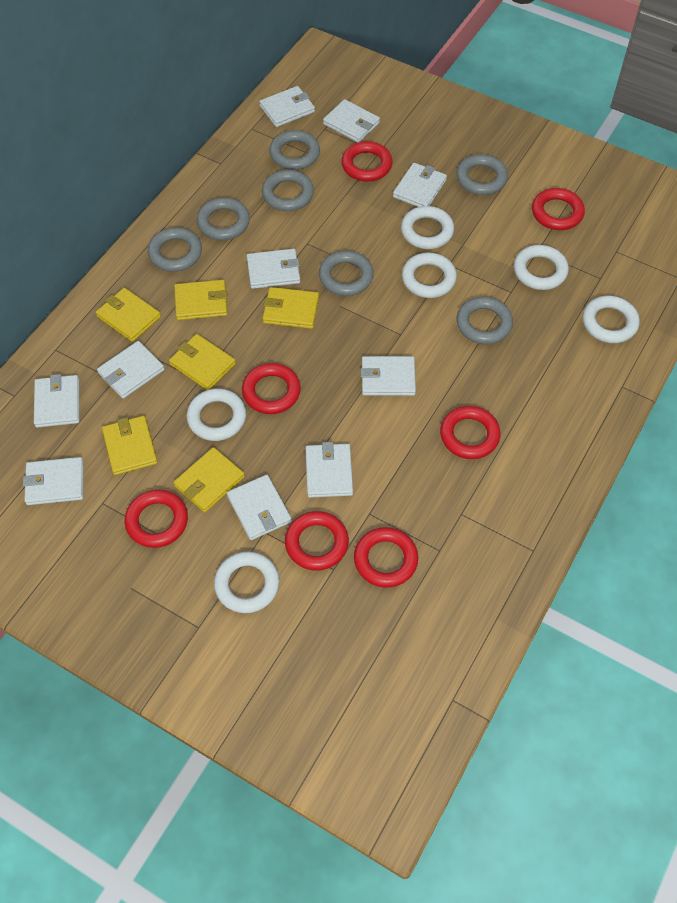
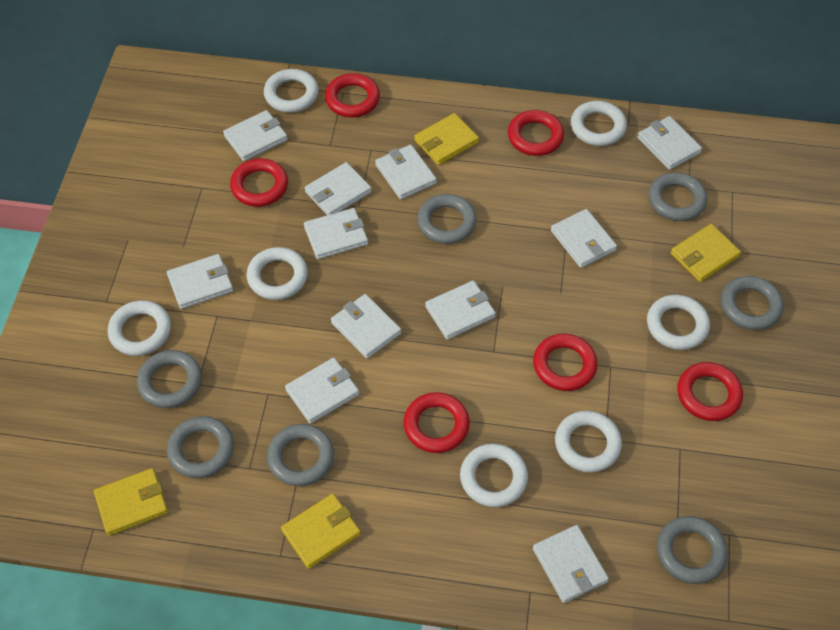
red ring: 7 -> 6
white ring: 6 -> 7
white wallet: 10 -> 11
yellow wallet: 6 -> 4

